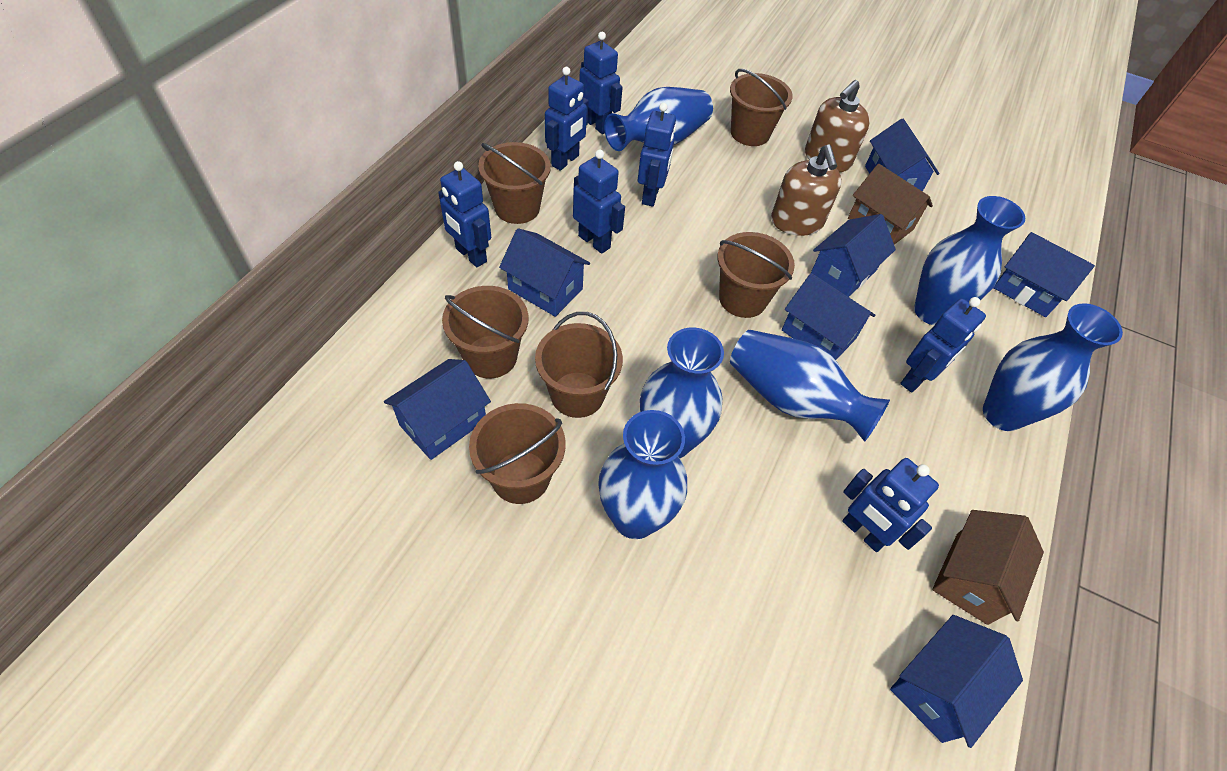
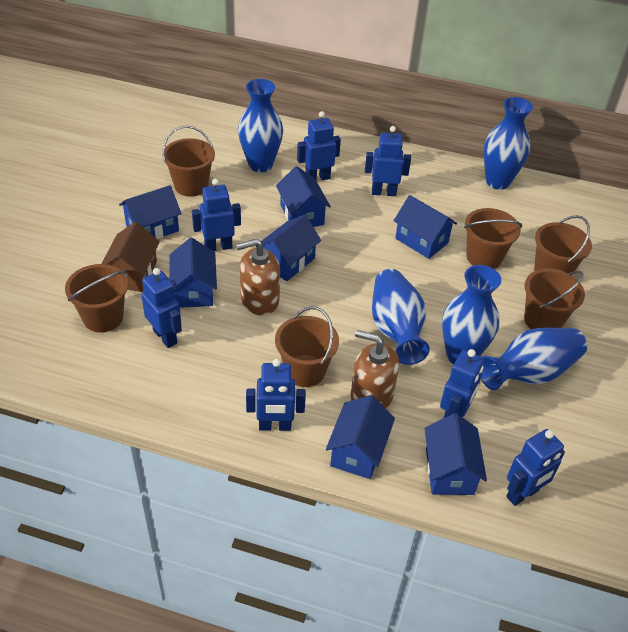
blue vase: 6 -> 5
brown house: 2 -> 1

